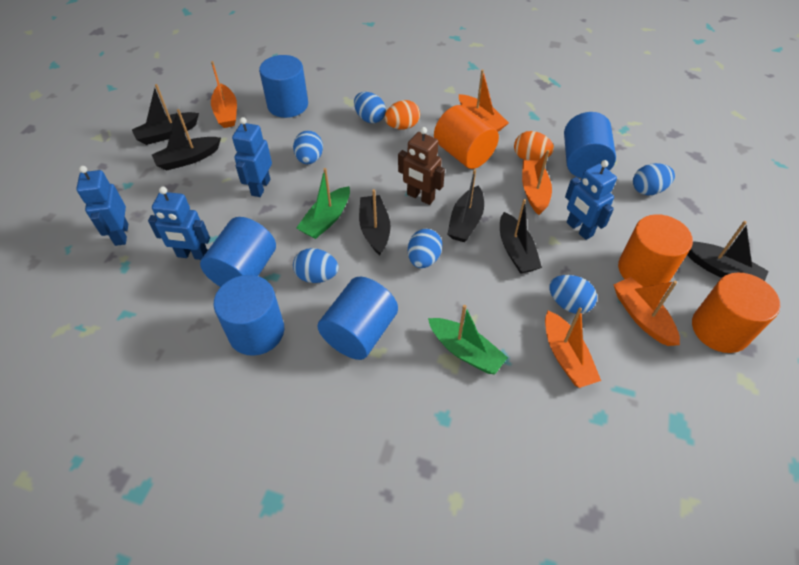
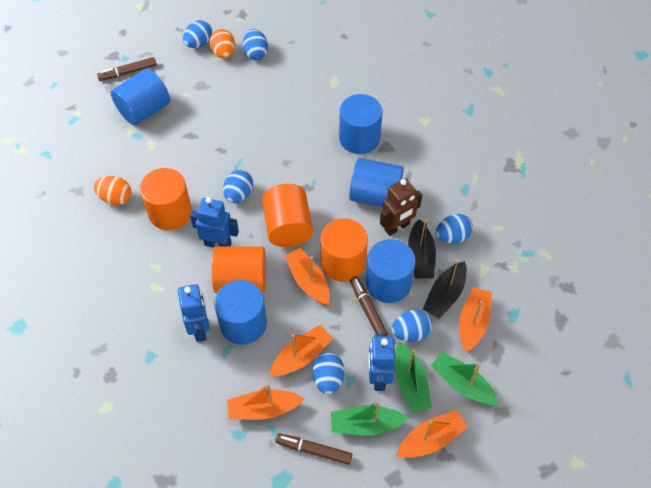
black boat: 6 -> 2
blue robot: 4 -> 3
brown marker: 0 -> 3
green boat: 2 -> 3
orange cylinder: 3 -> 4

